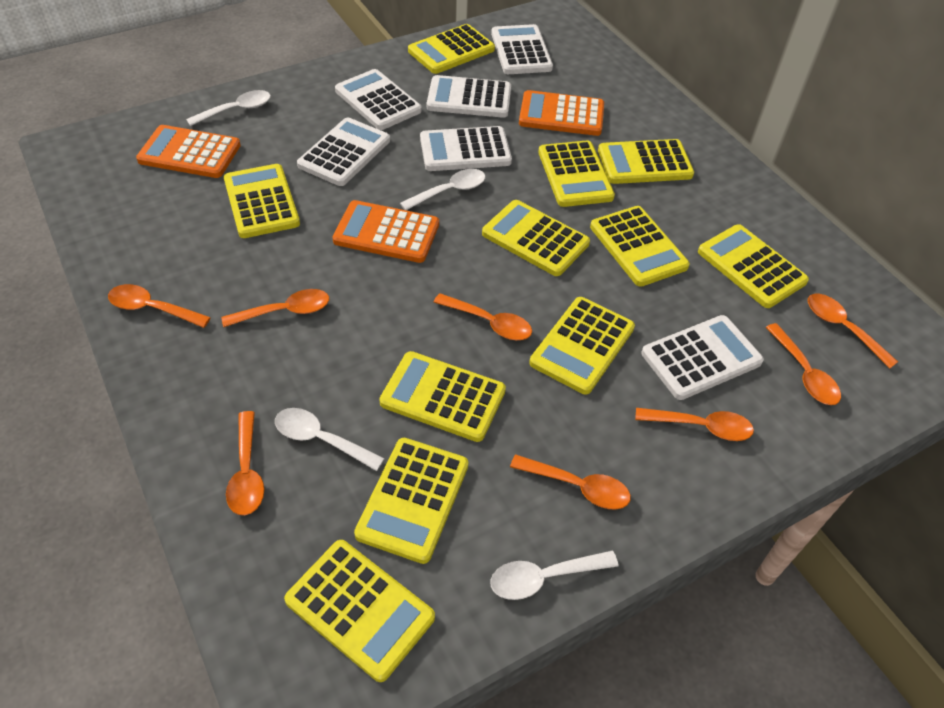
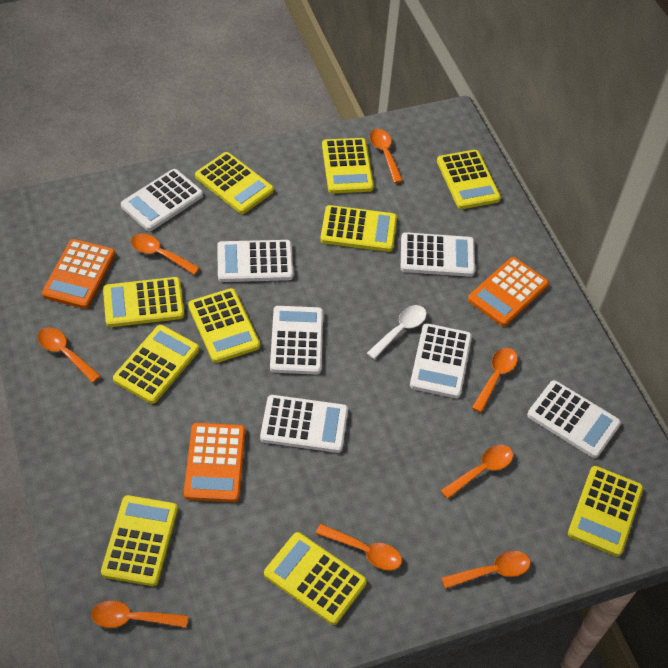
white calculator: 6 -> 7
white spoon: 4 -> 1
yellow calculator: 11 -> 10

